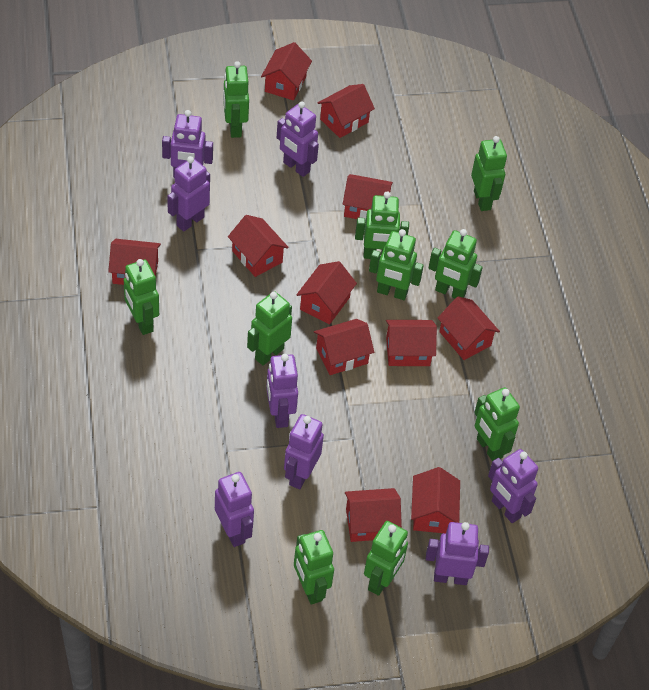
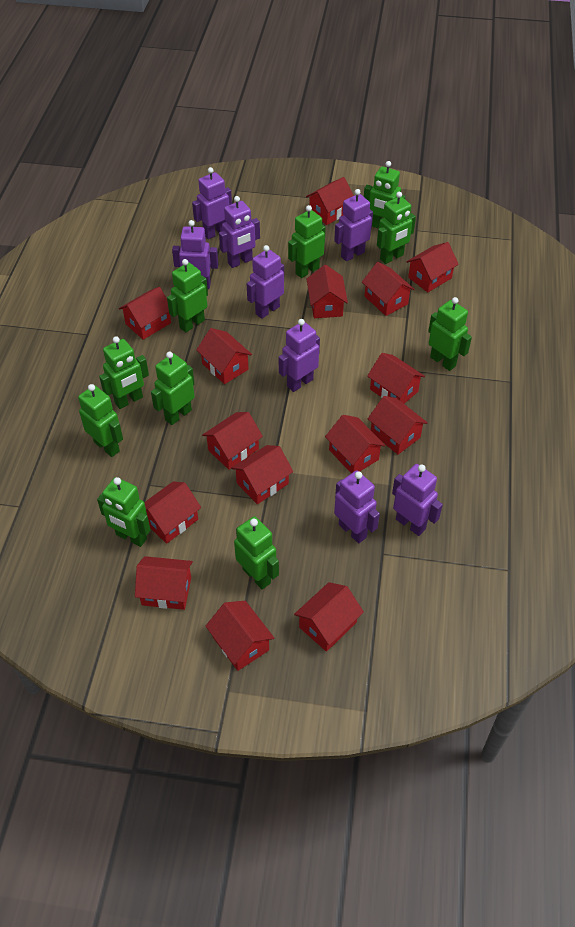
red house: 11 -> 15

